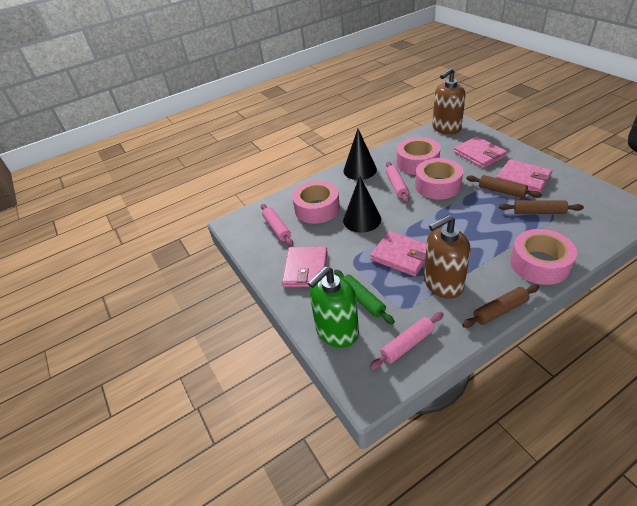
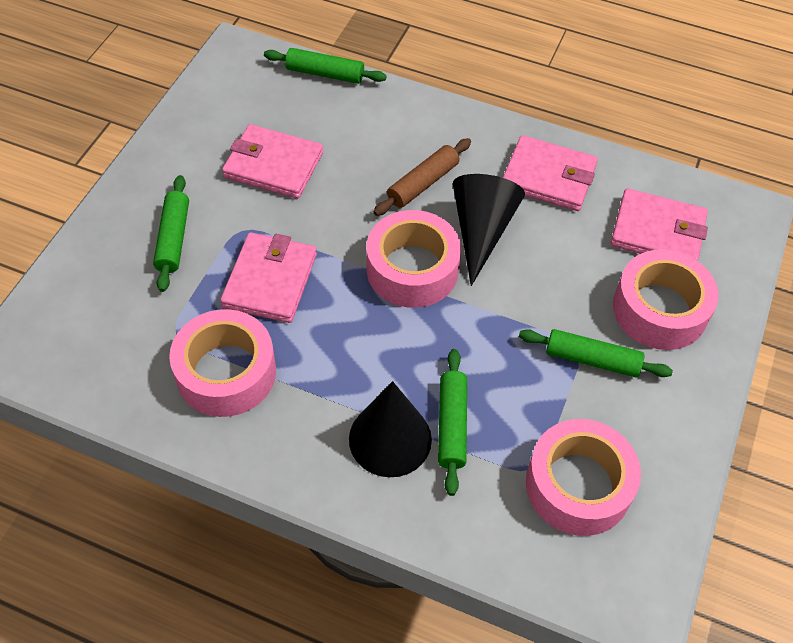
brown rolling pin: 3 -> 1
brown soap dispenser: 2 -> 0
green rolling pin: 1 -> 4
green soap dispenser: 1 -> 0
pink rolling pin: 3 -> 0

